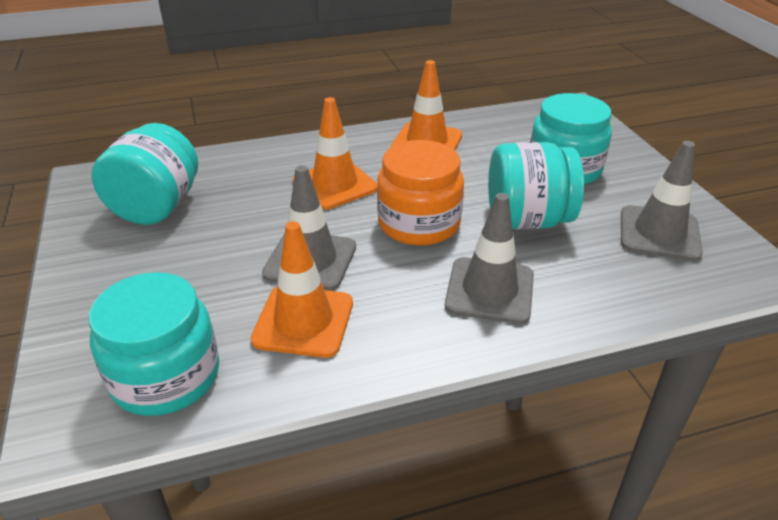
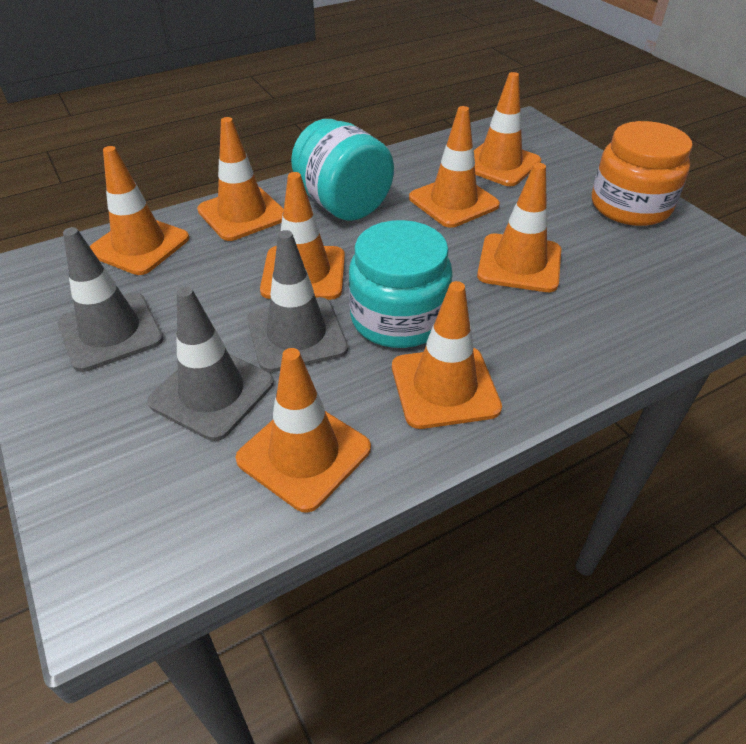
orange traffic cone: 3 -> 8
turquoise jar: 4 -> 2

